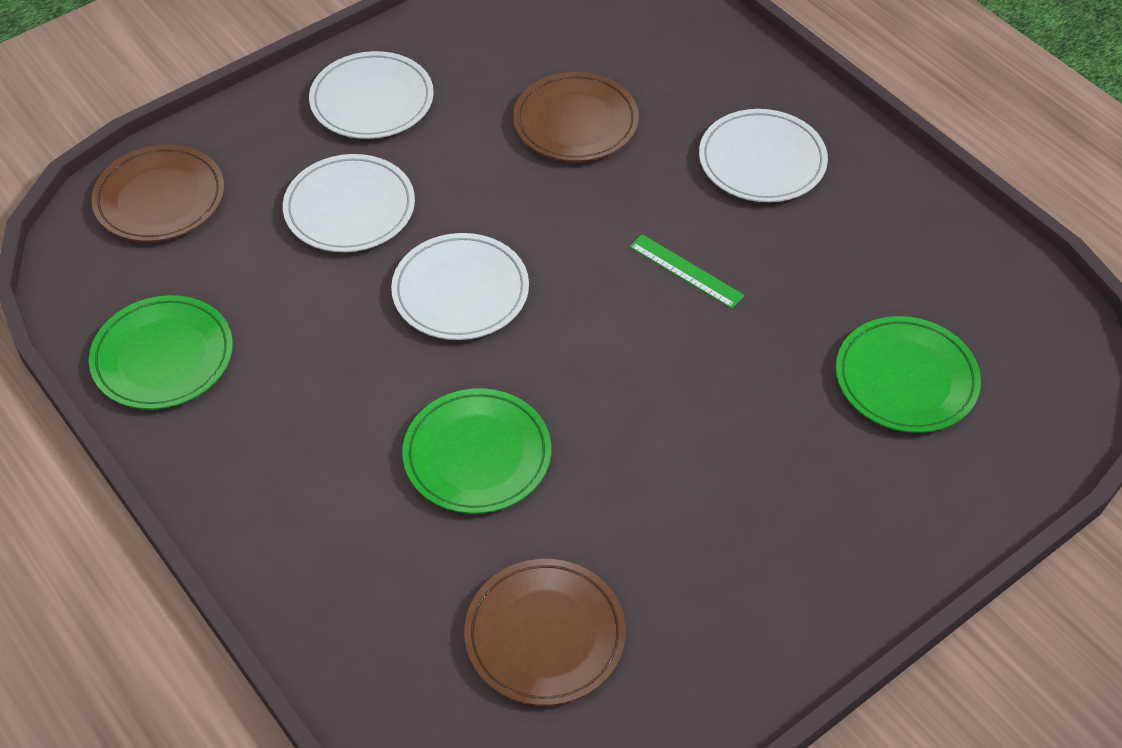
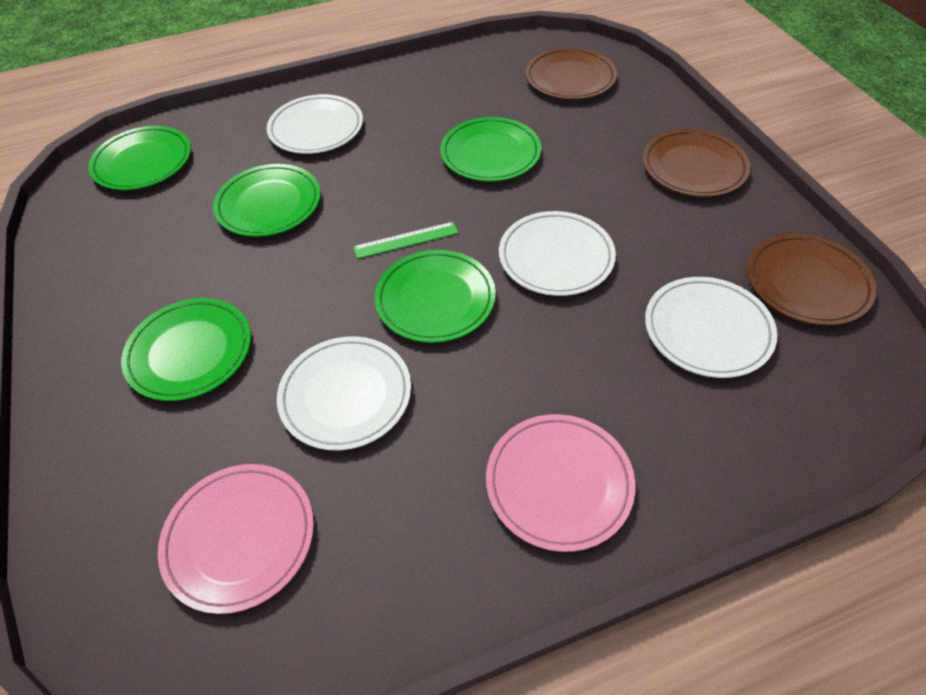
green plate: 3 -> 5
pink plate: 0 -> 2

